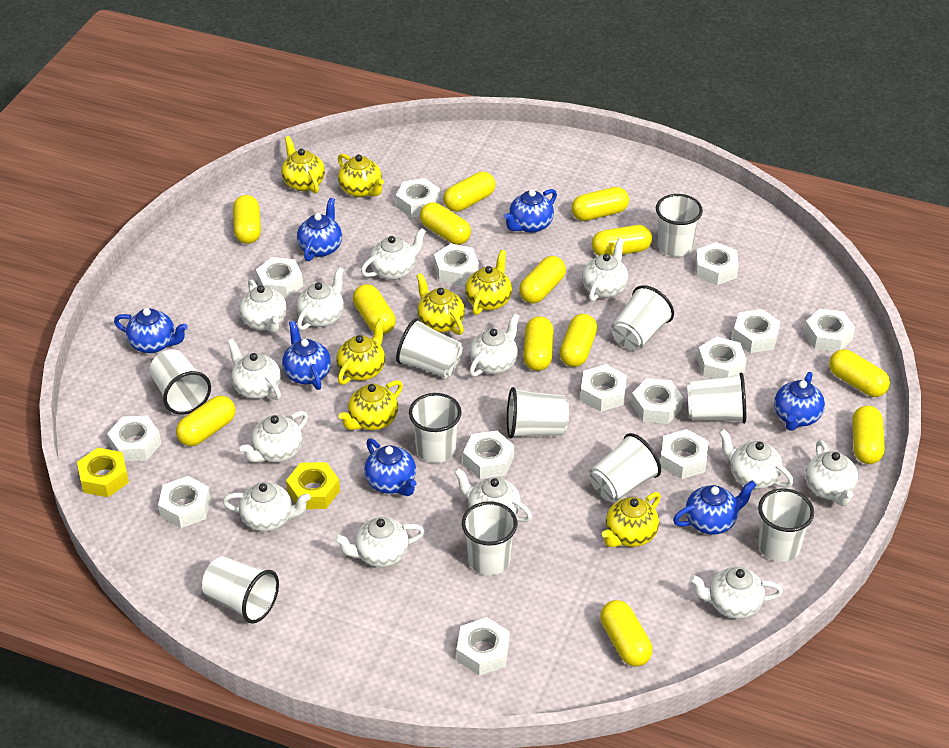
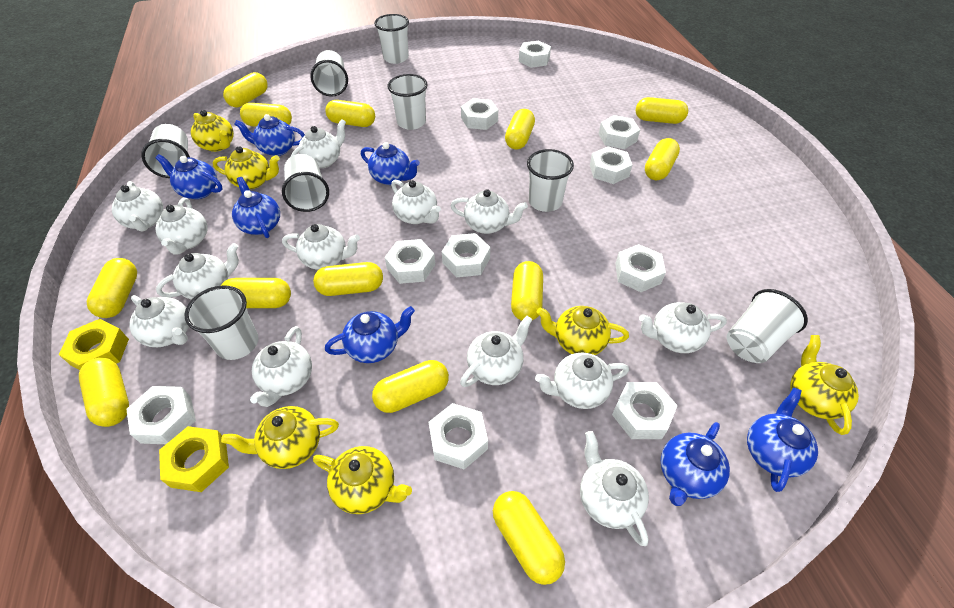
white cup: 11 -> 8
white nut: 14 -> 10
yellow teapot: 7 -> 6

